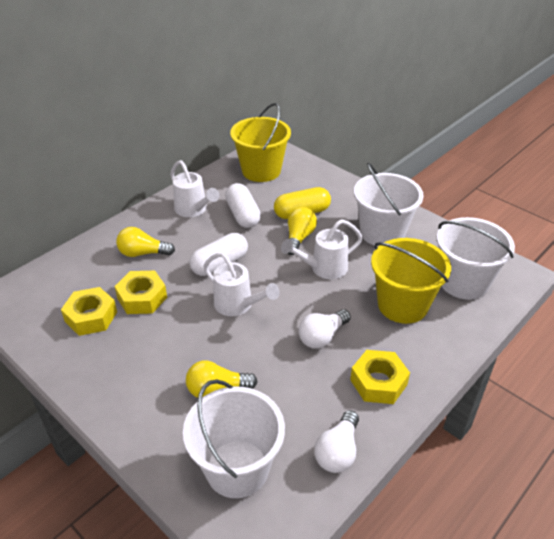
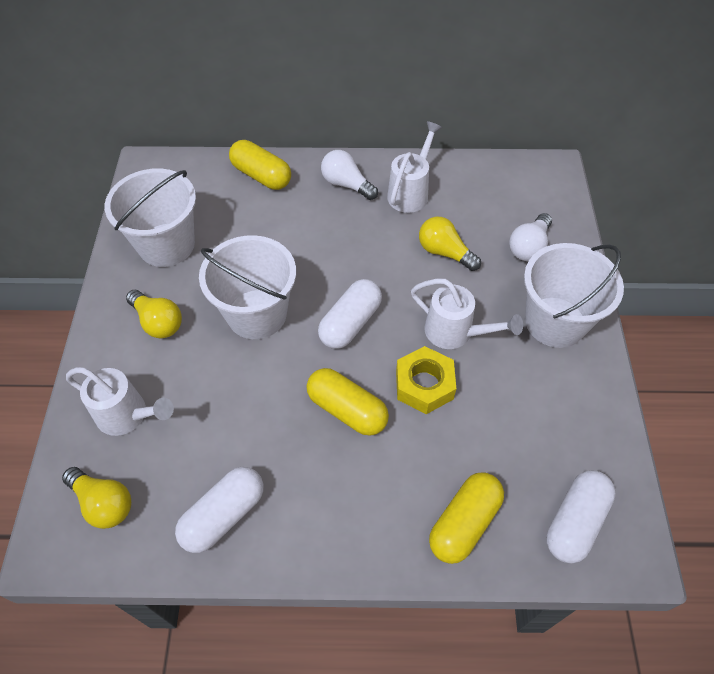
white capsule: 2 -> 3
yellow bucket: 2 -> 0
yellow capsule: 1 -> 3
yellow nut: 3 -> 1

